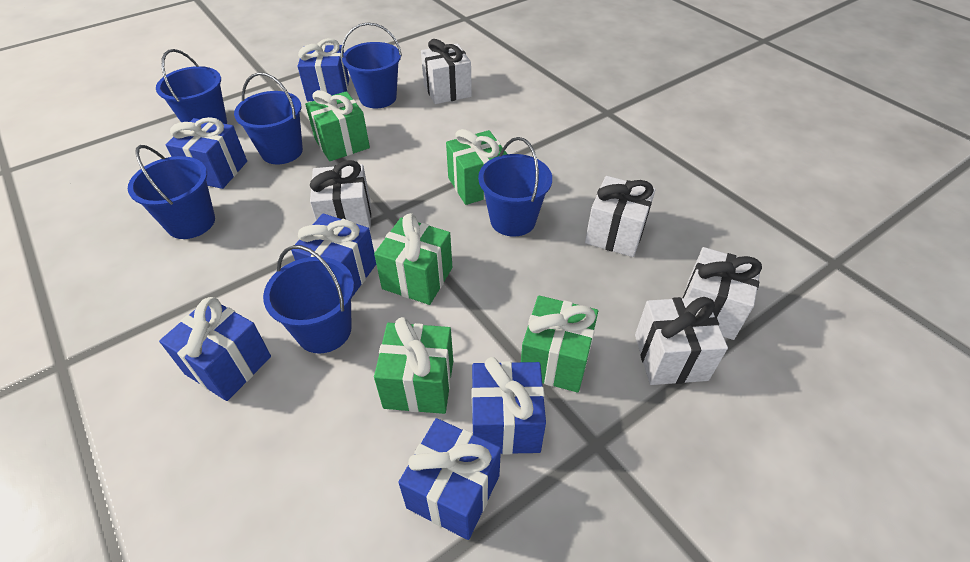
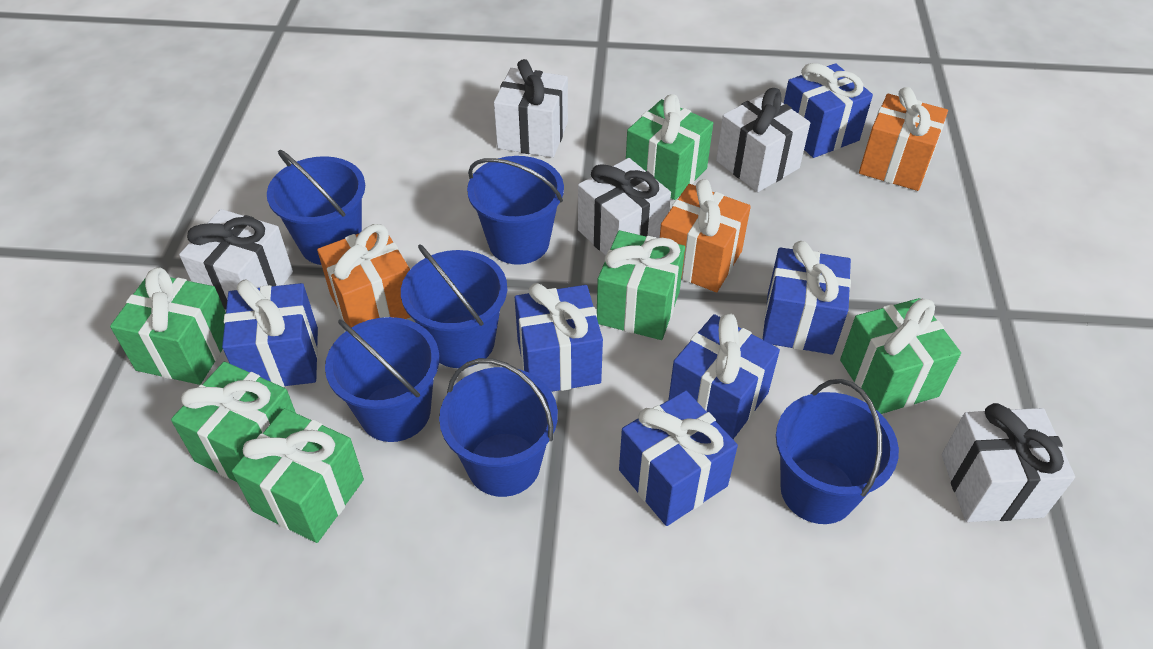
green gift: 5 -> 6
orange gift: 0 -> 3

